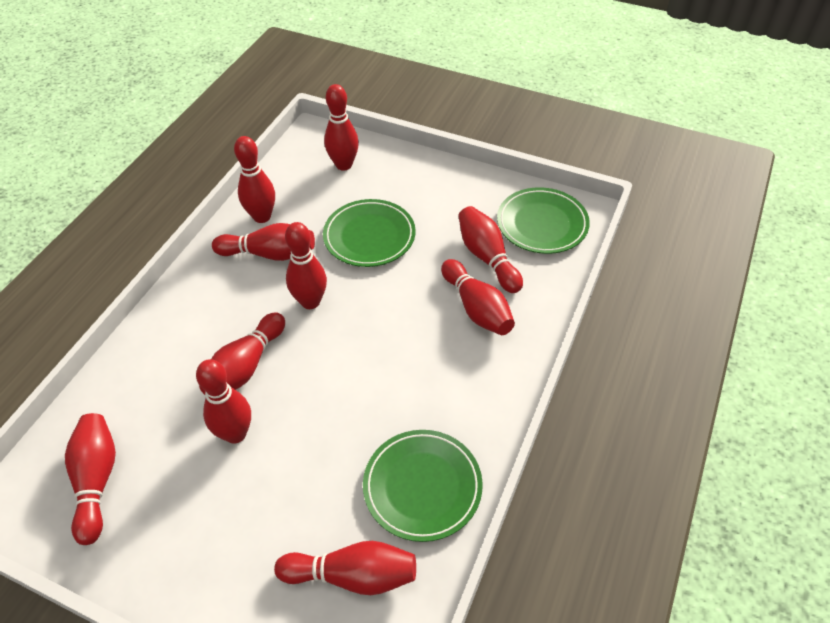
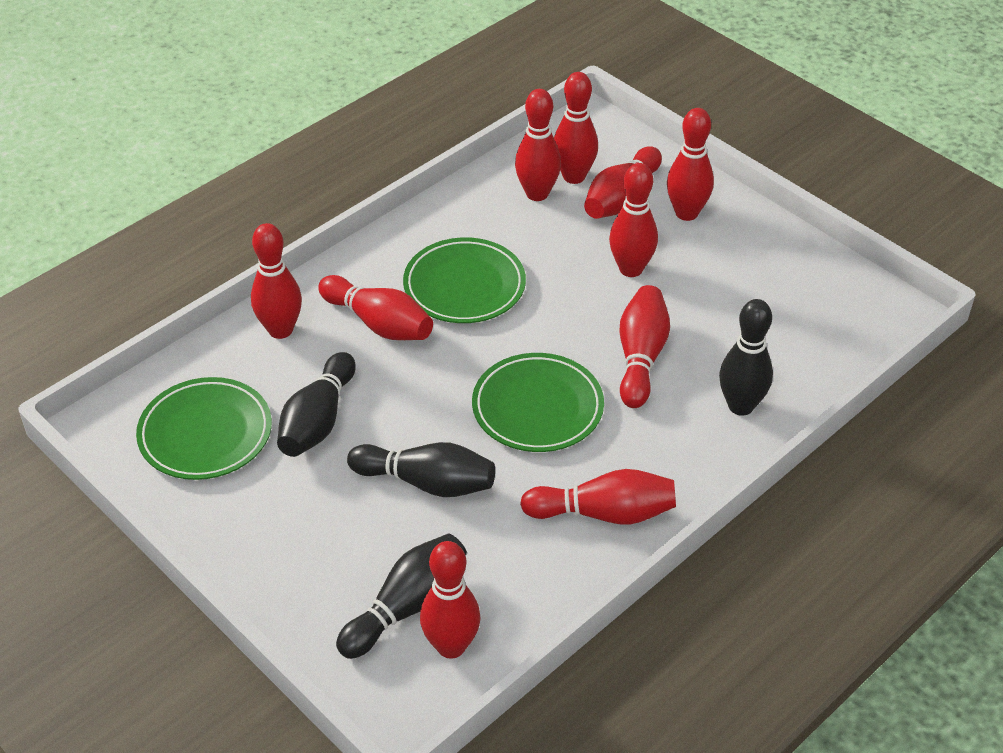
black bowling pin: 0 -> 4

